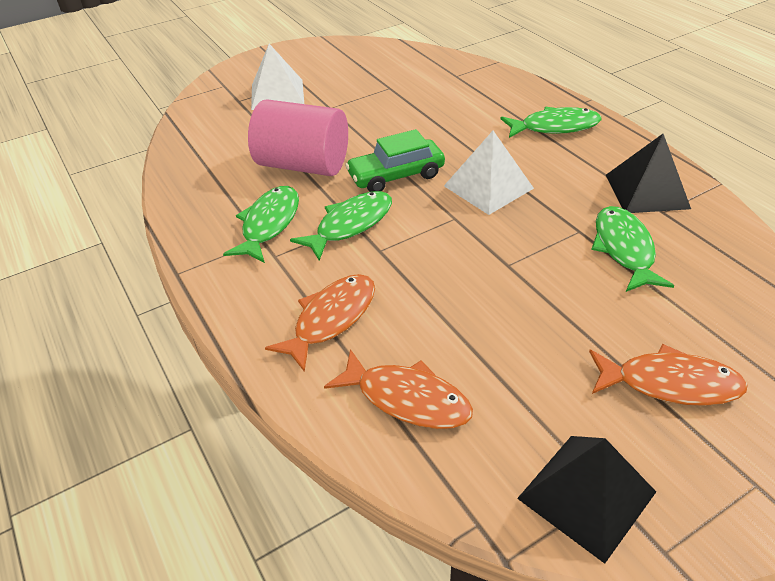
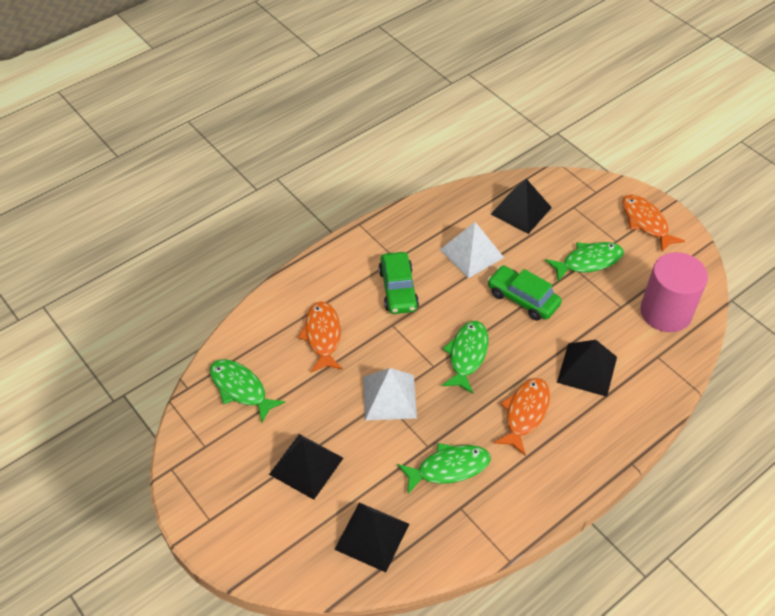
black pyramid: 2 -> 4
green car: 1 -> 2

